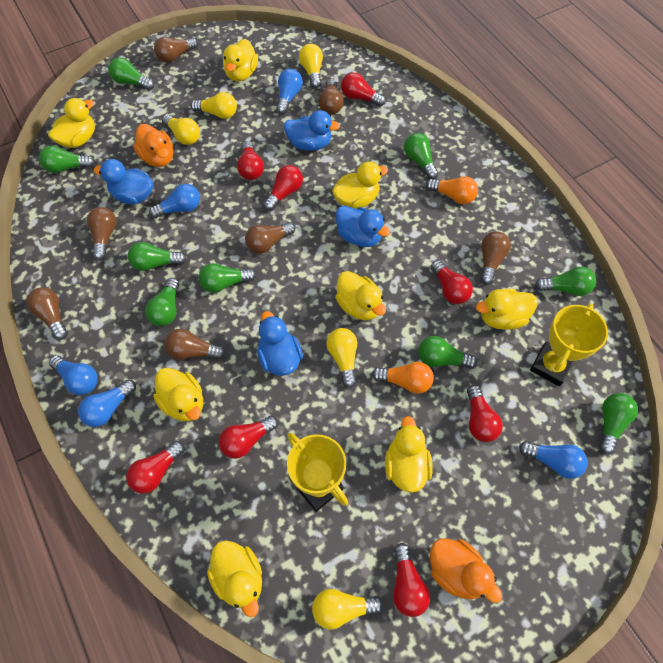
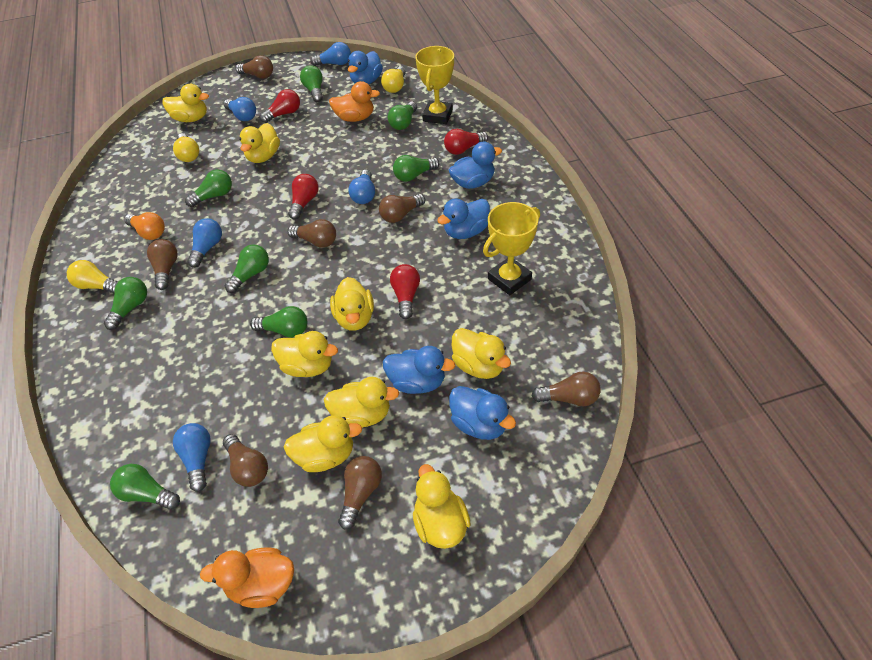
blue duck: 4 -> 5
green light bulb: 9 -> 8
orange light bulb: 2 -> 1
red light bulb: 8 -> 4
yellow light bulb: 5 -> 3

